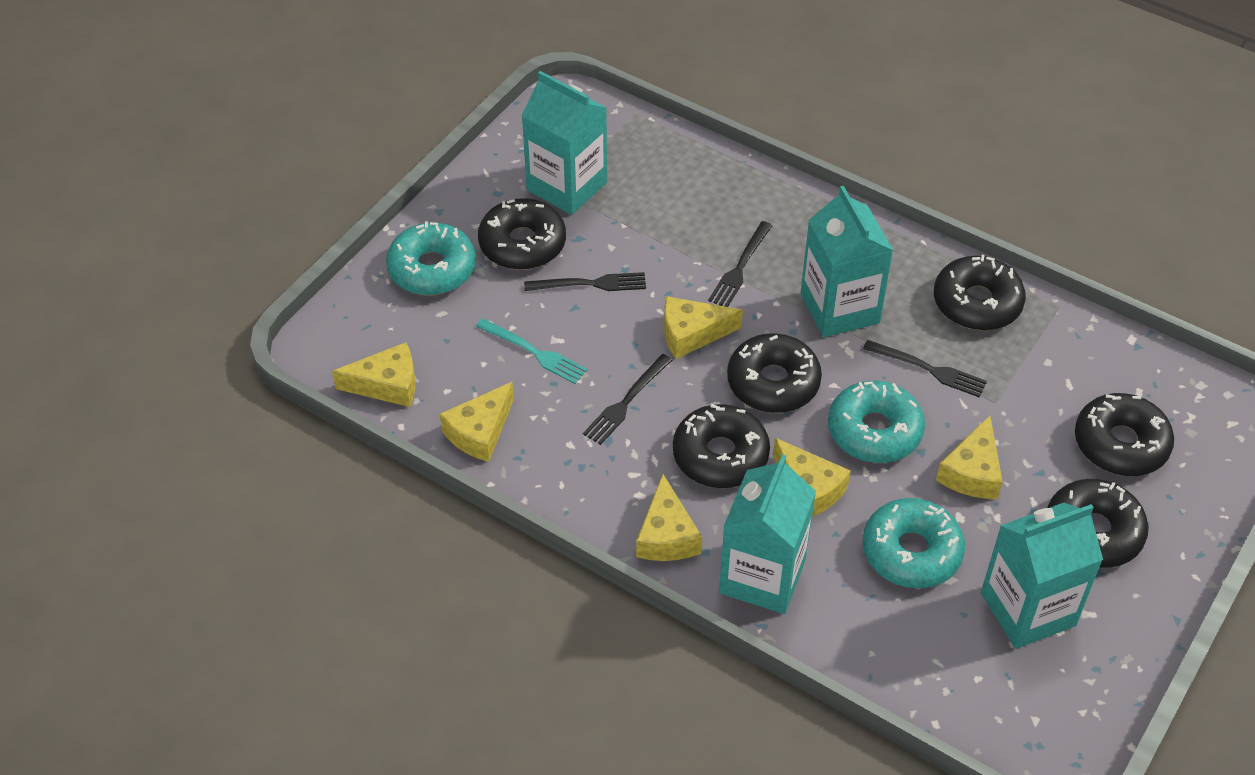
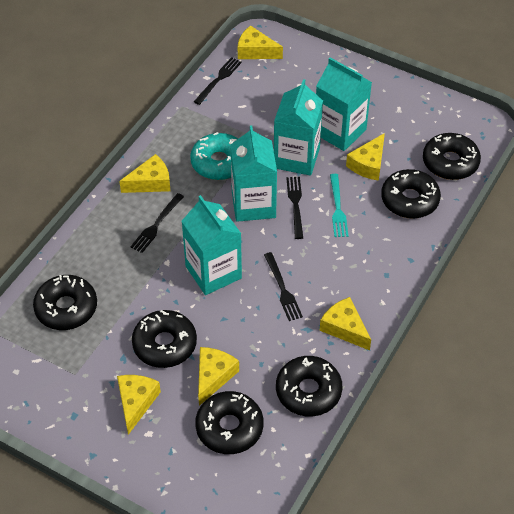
turquoise donut: 3 -> 1

